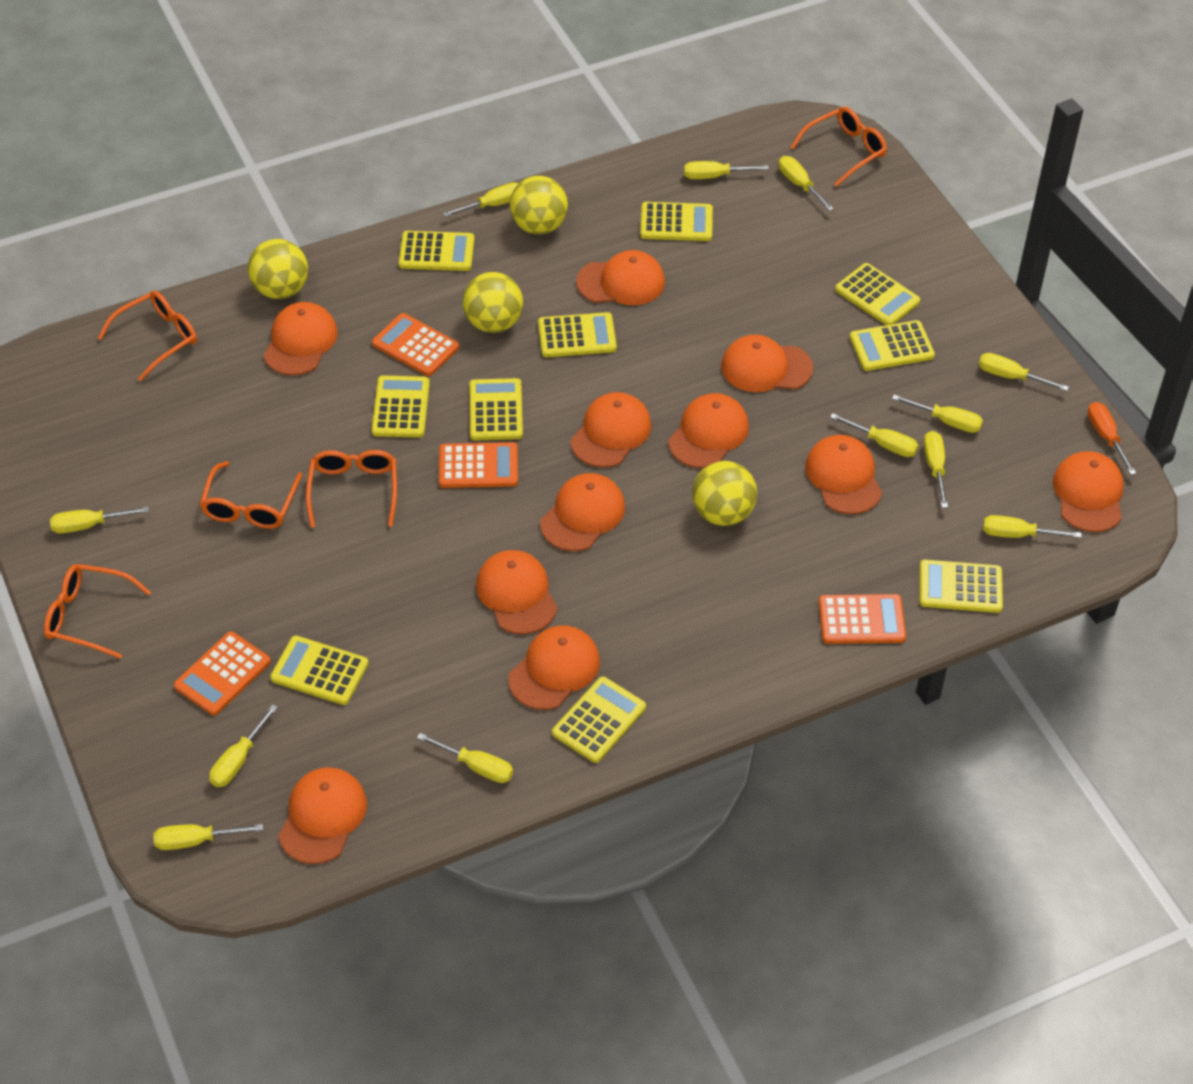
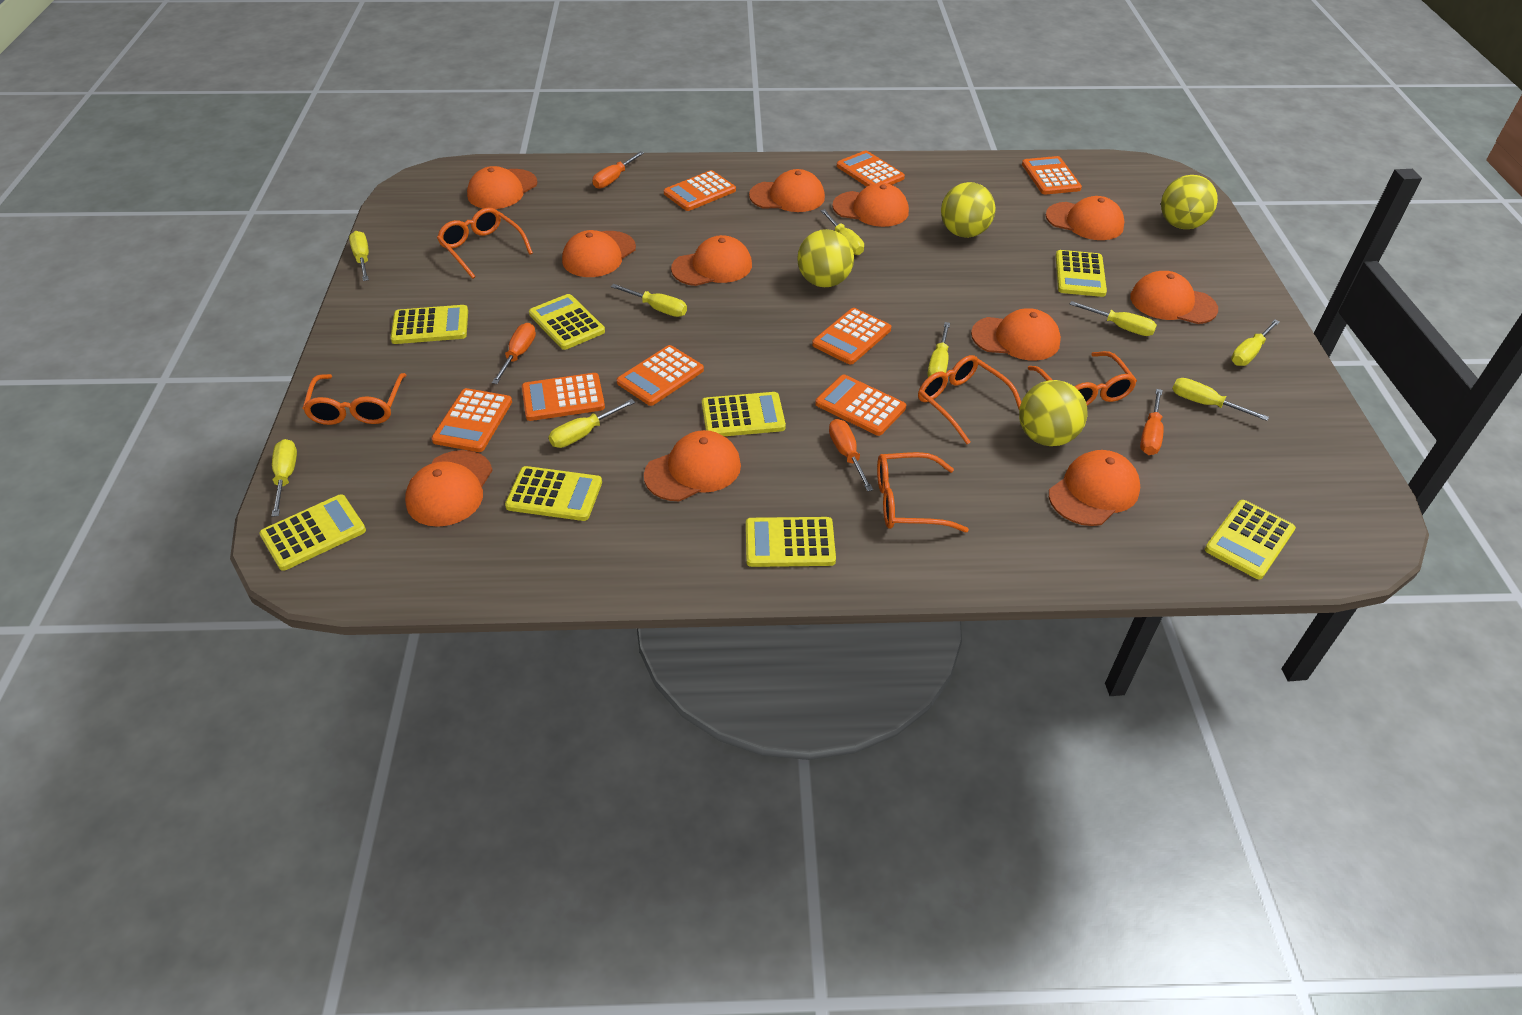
orange calculator: 4 -> 8
orange screwdriver: 1 -> 4
yellow calculator: 10 -> 8
yellow screwdriver: 12 -> 9

